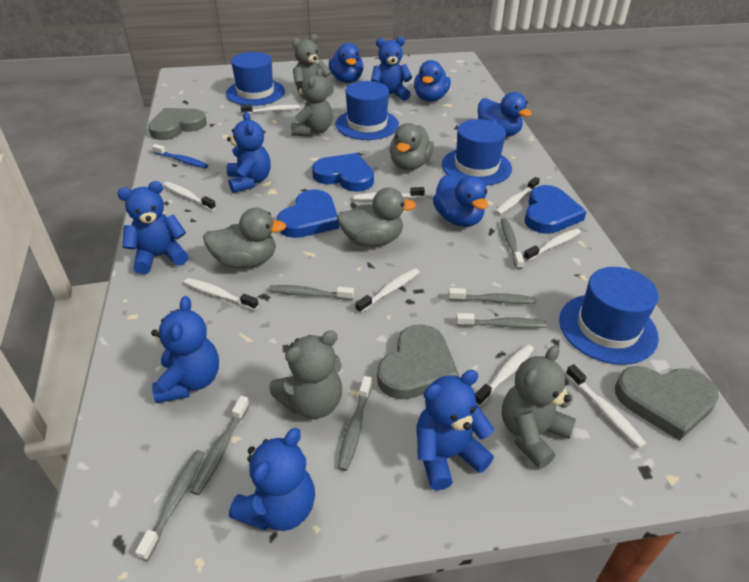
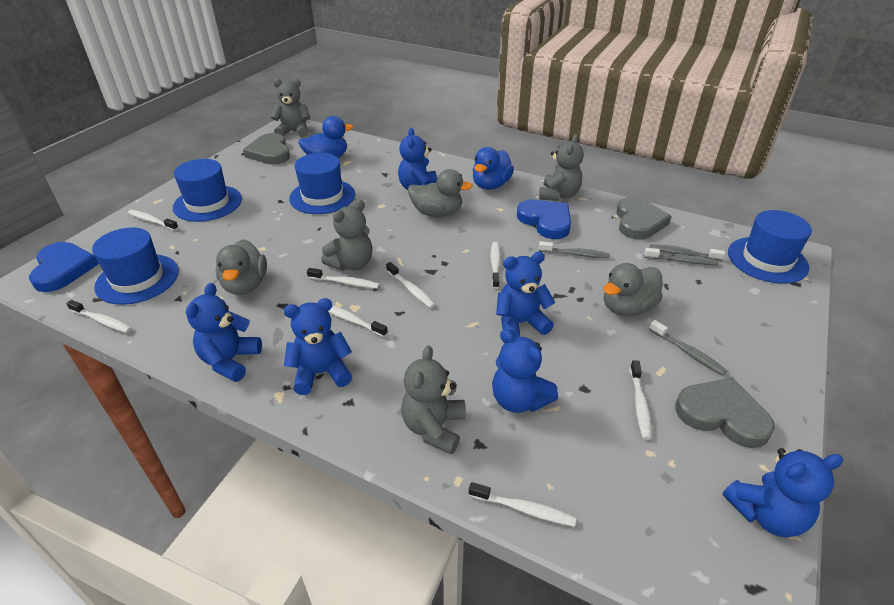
blue duck: 4 -> 2
blue heart: 3 -> 2
blue toothbrush: 1 -> 0
grey toothbrush: 7 -> 4
white toothbrush: 9 -> 8

